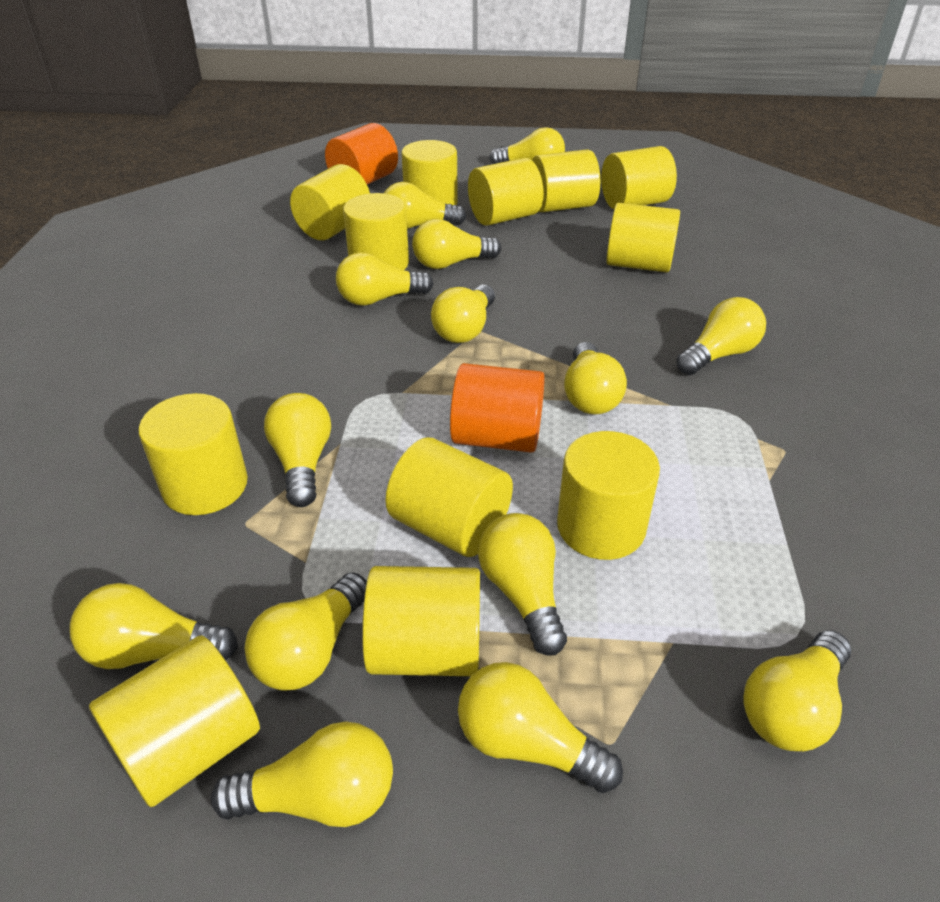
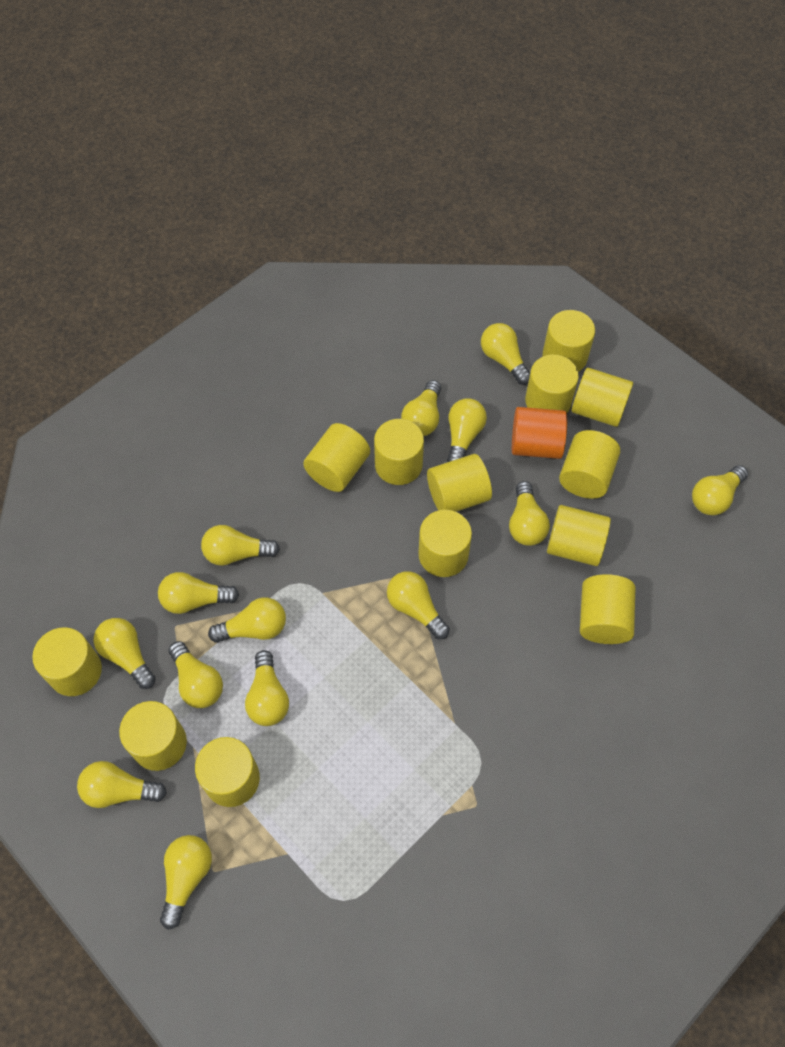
orange cylinder: 2 -> 1
yellow cylinder: 12 -> 13

